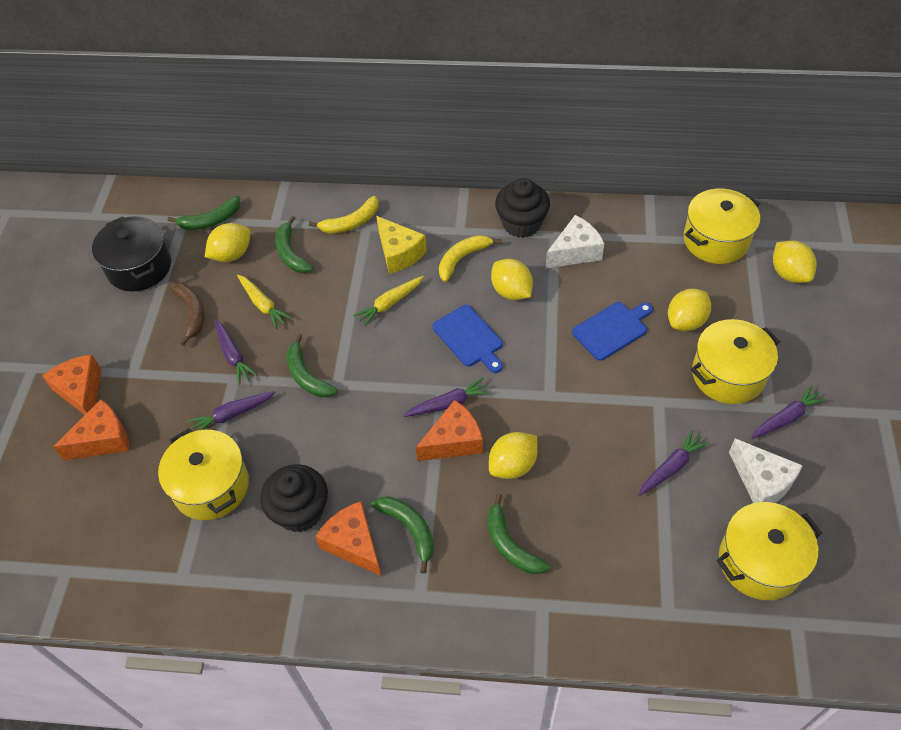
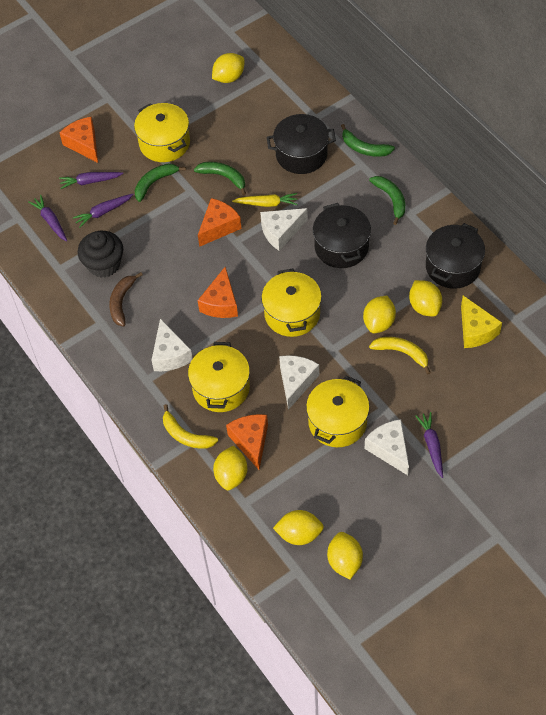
black cupcake: 2 -> 1
black pot: 1 -> 3
blue cutting board: 2 -> 0
green banana: 5 -> 4
purple carrot: 5 -> 4
white cheese: 2 -> 4
yellow carrot: 2 -> 1
yellow lemon: 5 -> 6

